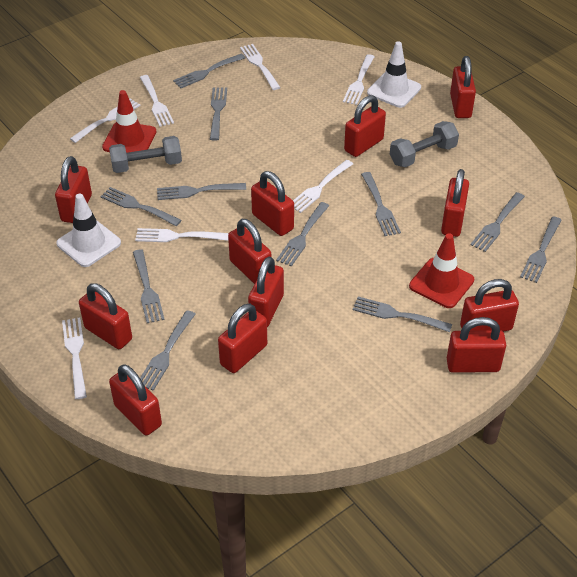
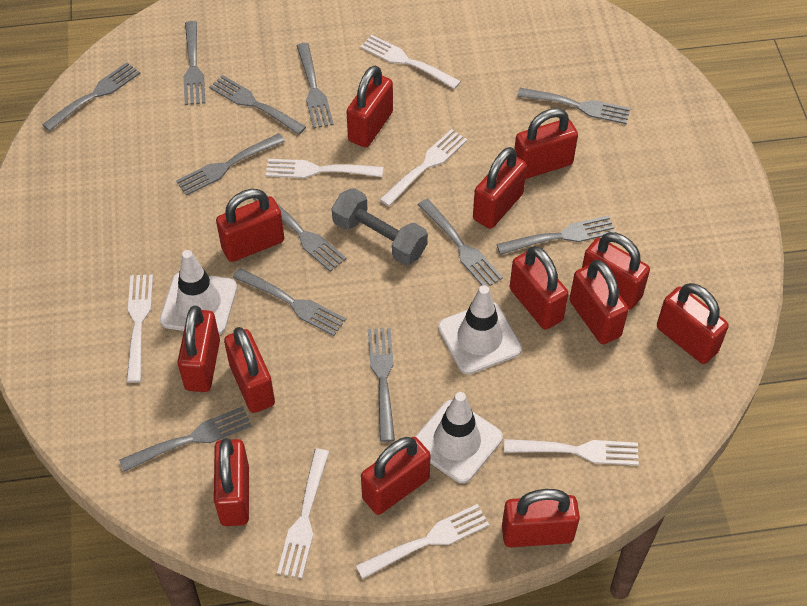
grey dumbbell: 2 -> 1
grey fork: 11 -> 12
red padlock: 12 -> 13
red traffic cone: 2 -> 0
white traffic cone: 2 -> 3

